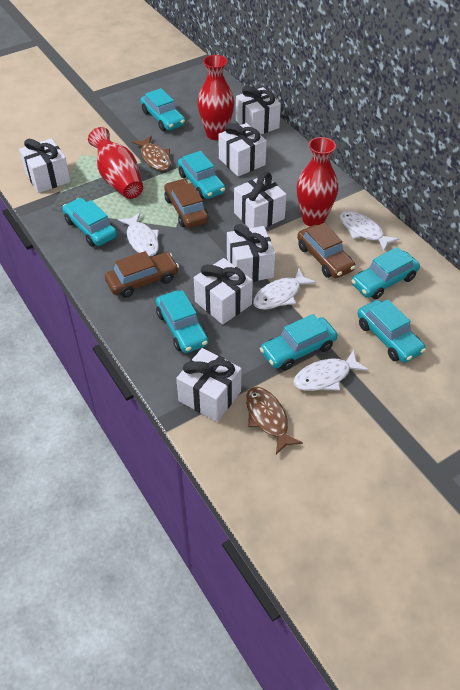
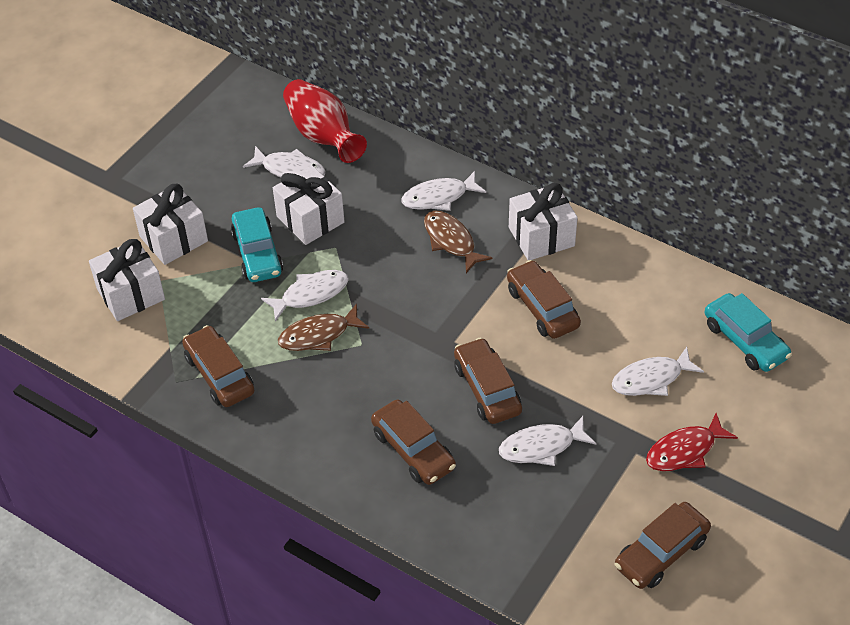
brown car: 3 -> 5
red fish: 0 -> 1
red vase: 3 -> 1
turquoise car: 7 -> 2
white fish: 4 -> 5
white gift: 7 -> 4

